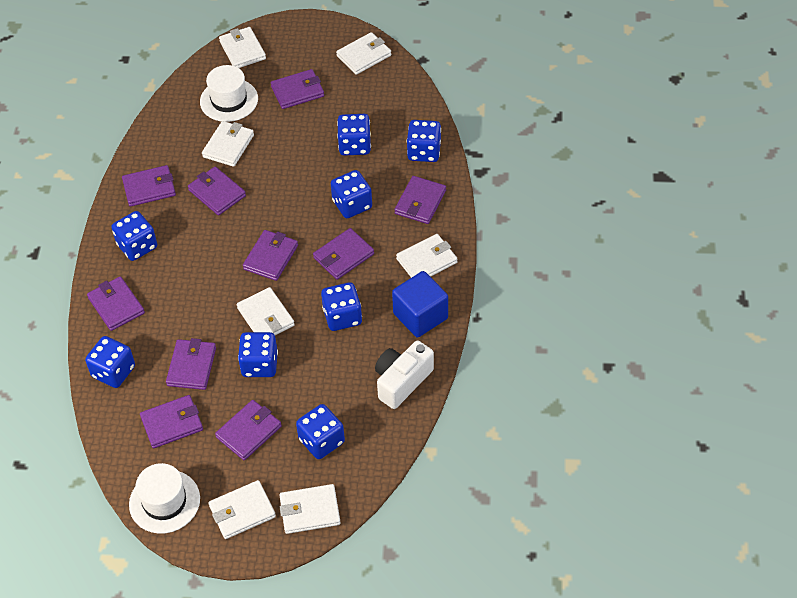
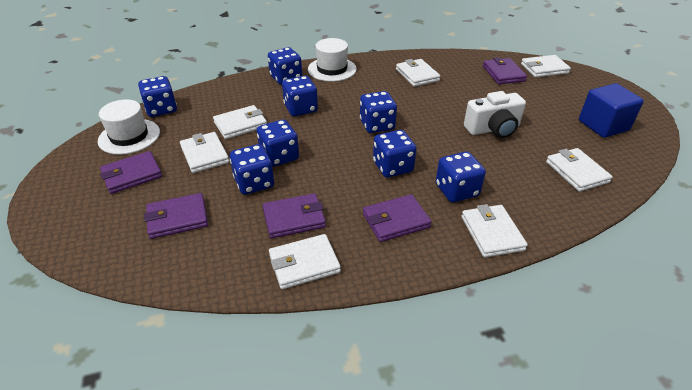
purple wallet: 10 -> 5

